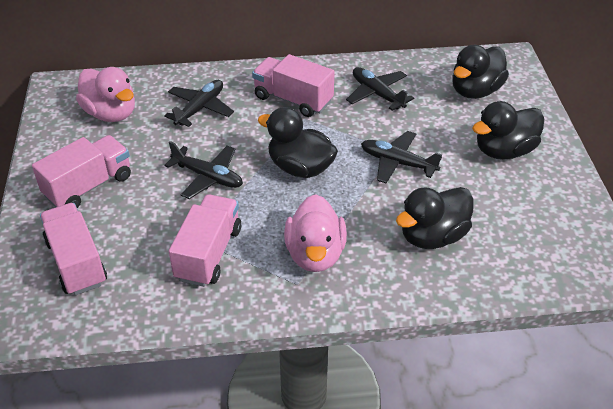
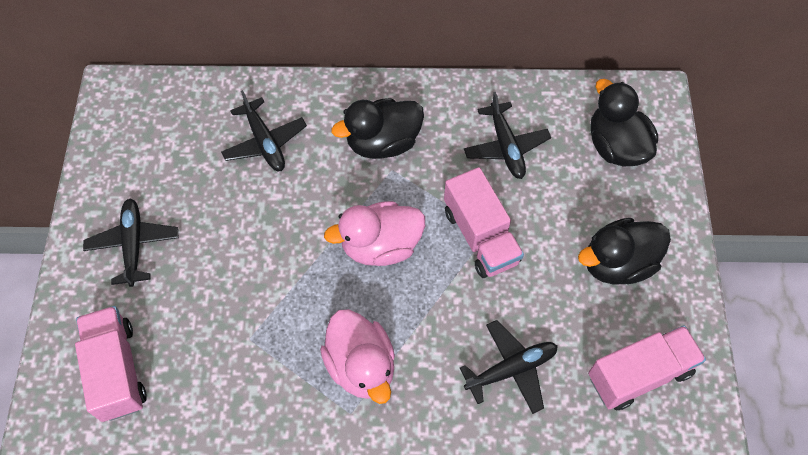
black duck: 4 -> 3
pink truck: 4 -> 3

